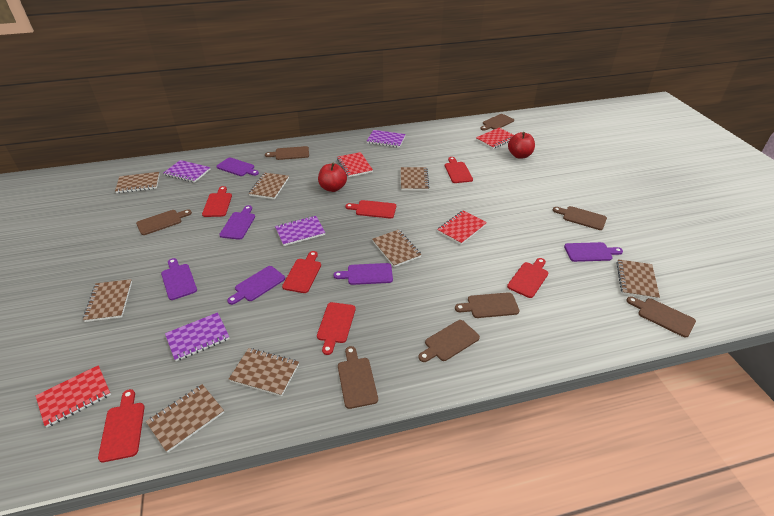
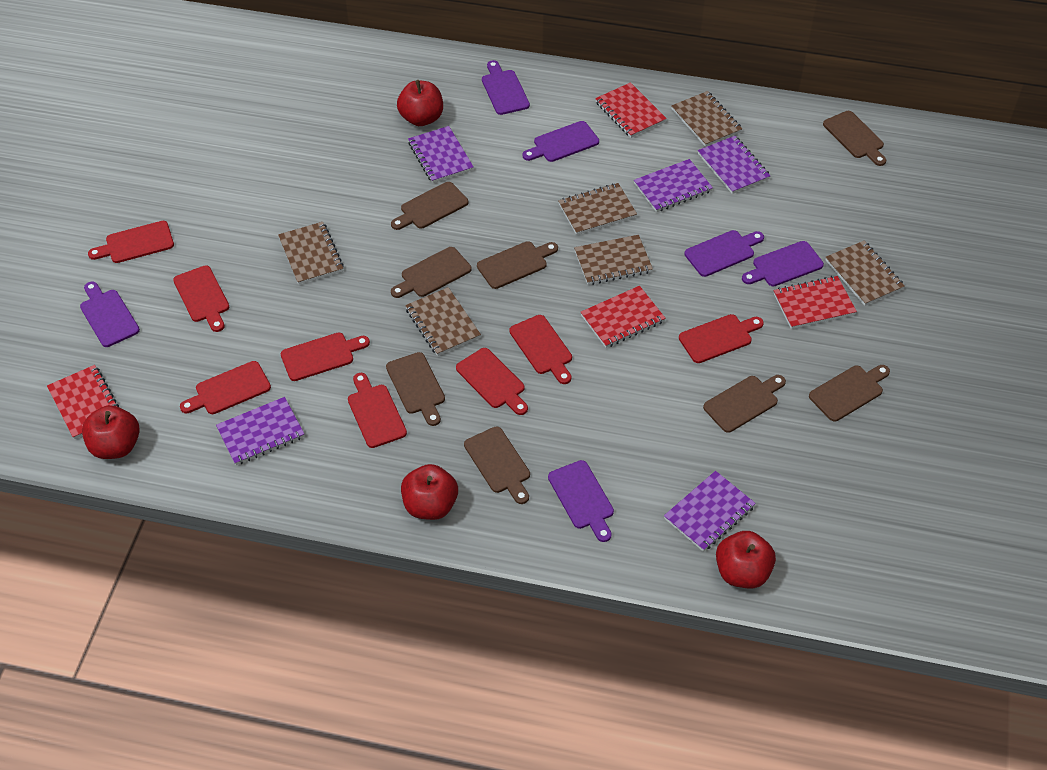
brown notebook: 8 -> 6
purple notebook: 4 -> 5
red apple: 2 -> 4
red cutting board: 7 -> 8

